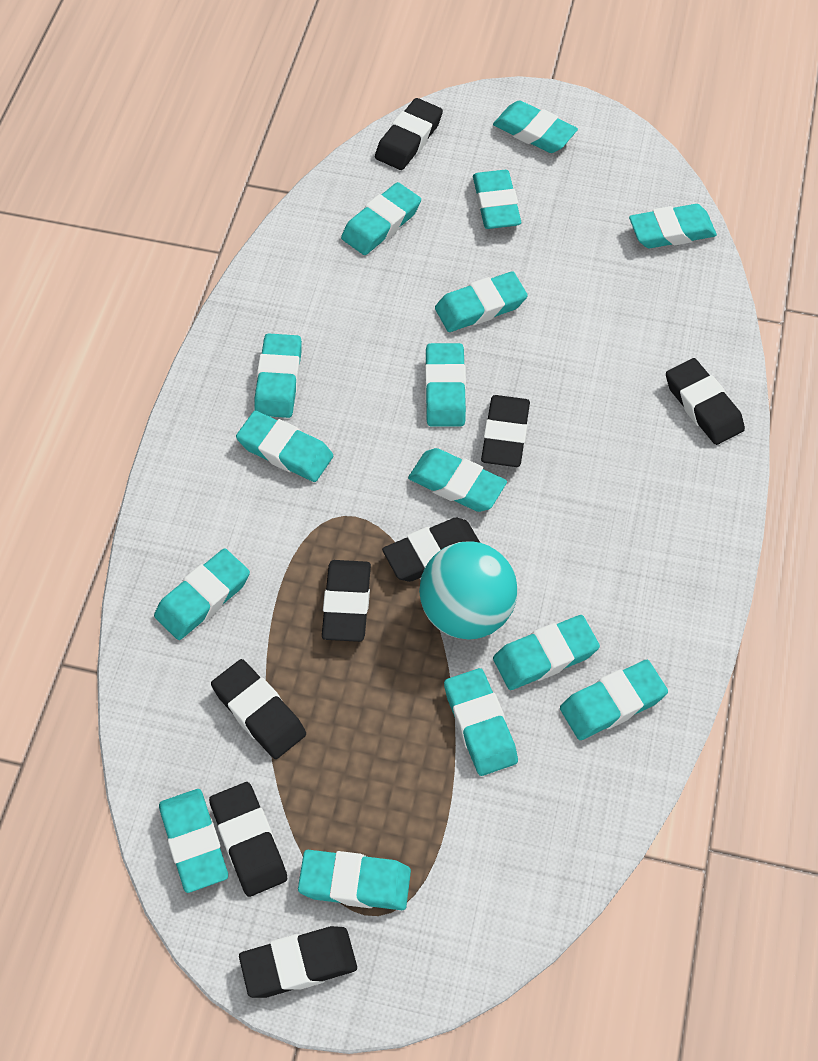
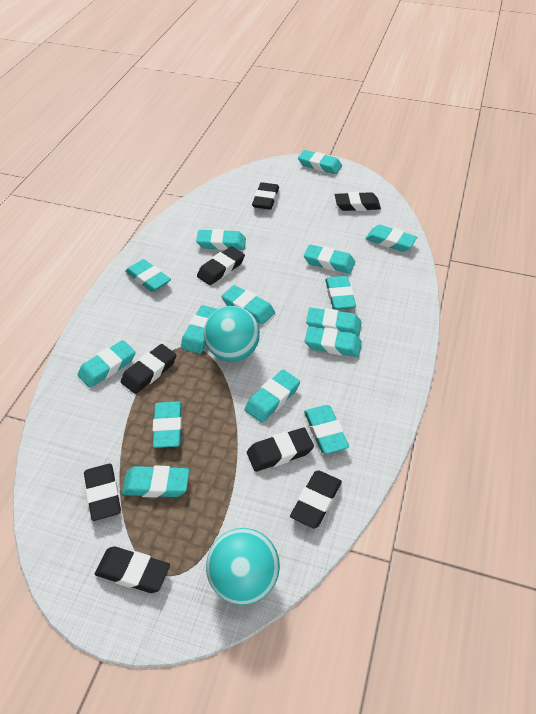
turquoise ball: 1 -> 2

